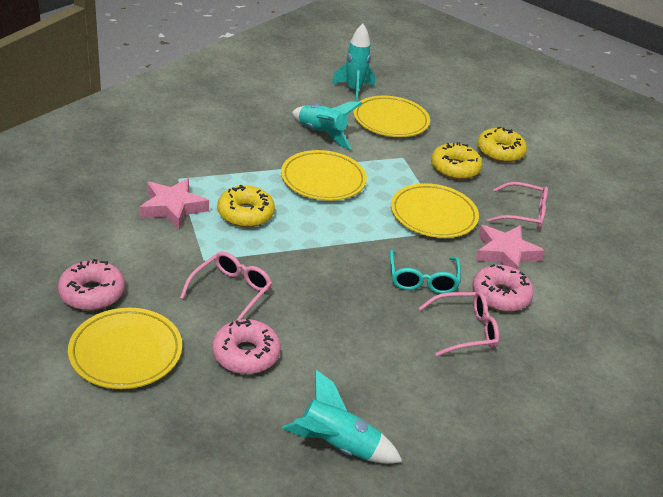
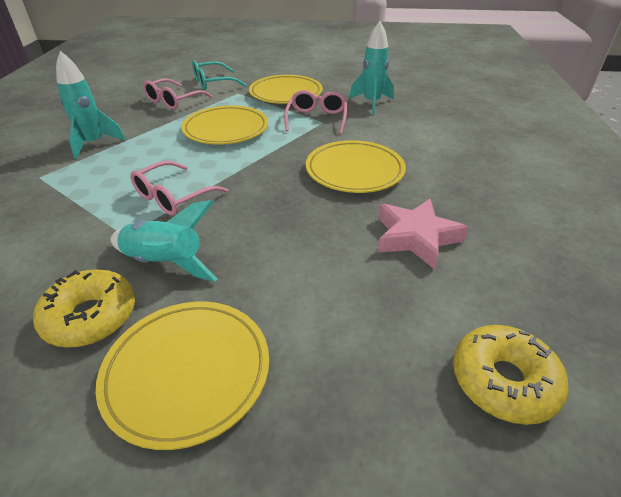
pink donut: 3 -> 0
pink star: 2 -> 1
yellow donut: 3 -> 2

